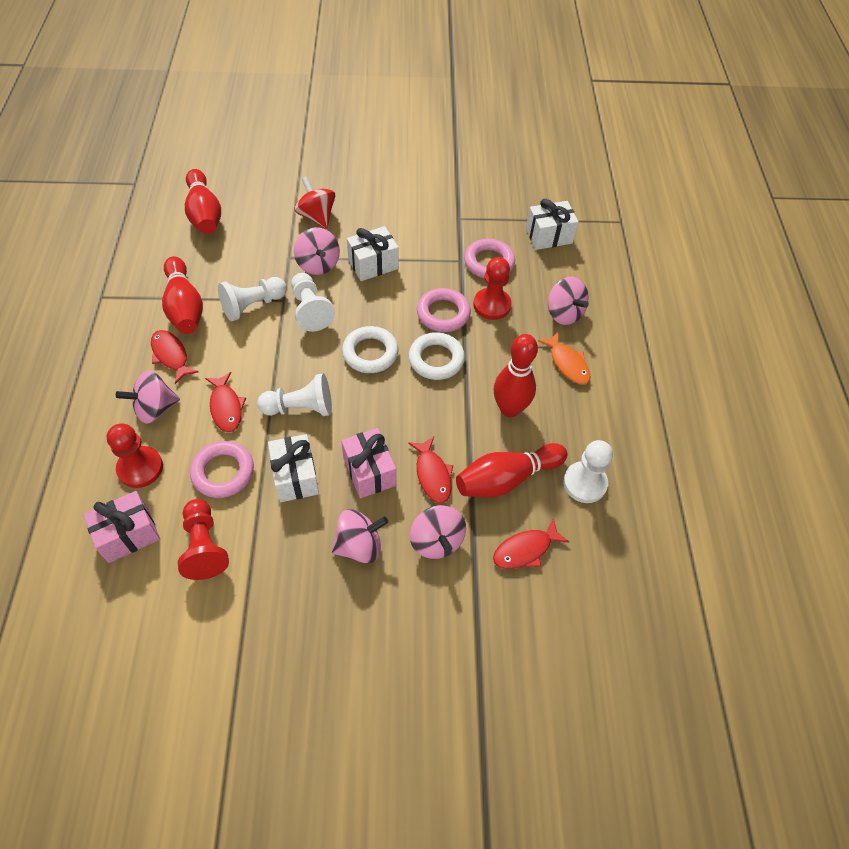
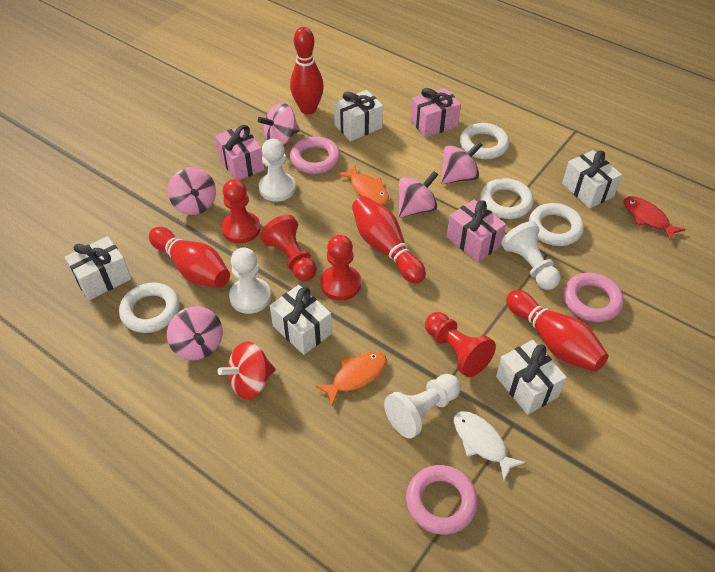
orange fish: 1 -> 2
pink gift: 2 -> 3
red fish: 4 -> 1
red pawn: 3 -> 4
white fish: 0 -> 1
white gift: 3 -> 5
white ring: 2 -> 4

